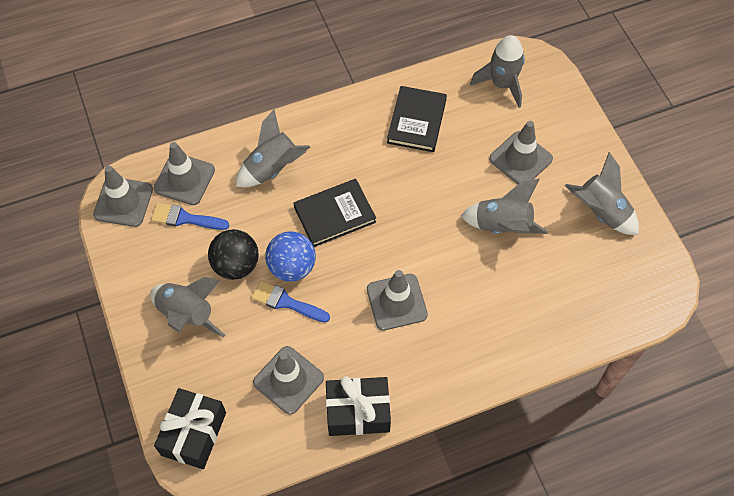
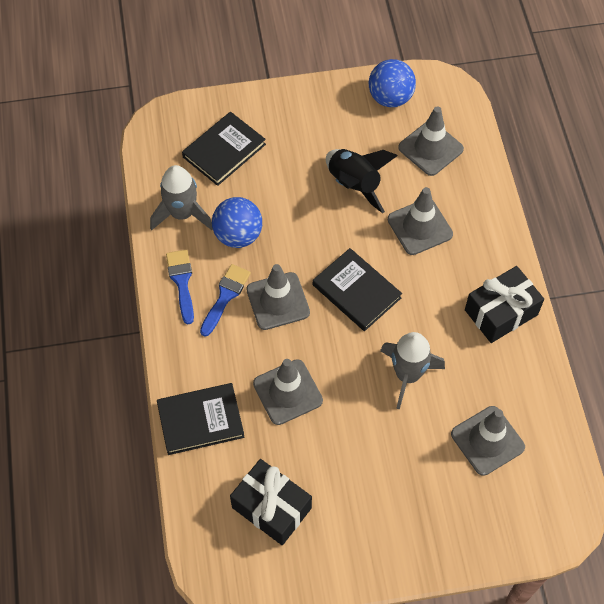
black ball: 1 -> 0
black book: 2 -> 3
black rocket: 0 -> 1
blue ball: 1 -> 2
grey rocket: 5 -> 2

